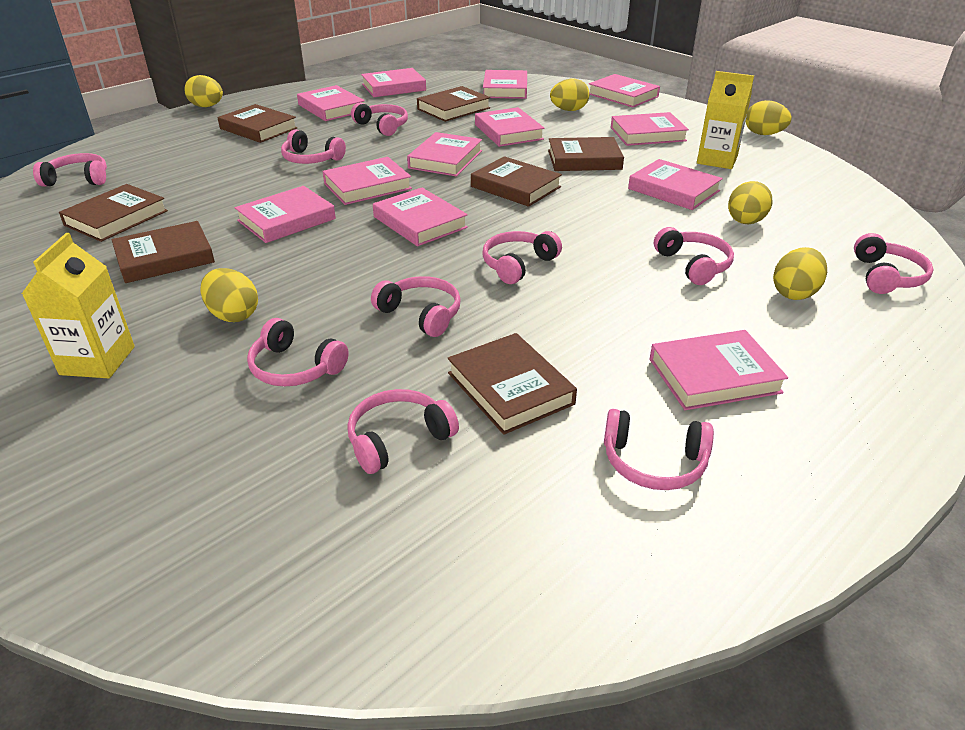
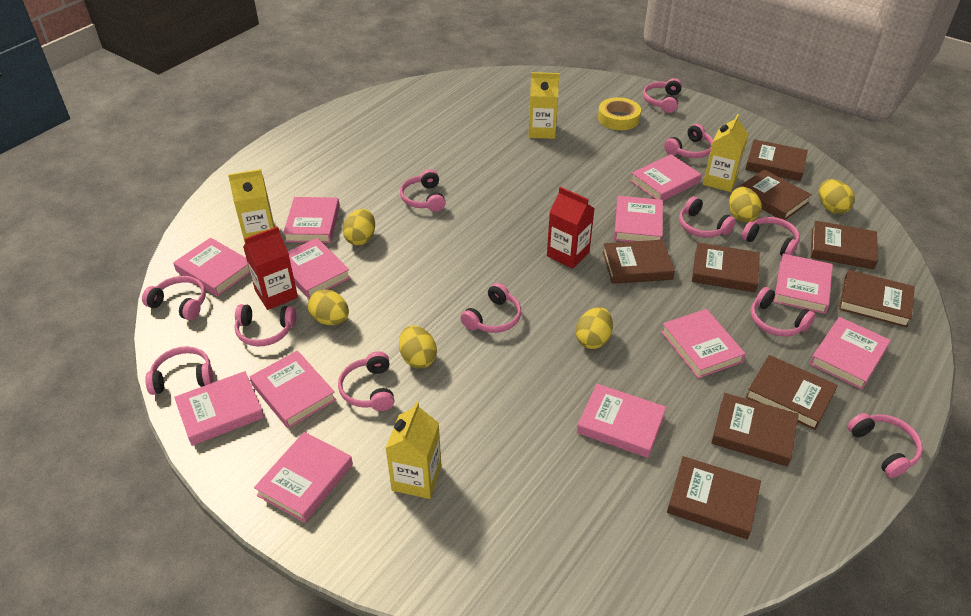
brown book: 7 -> 9
pink headphones: 10 -> 12
red carton: 0 -> 2
yellow carton: 2 -> 4
yellow tape: 0 -> 1

